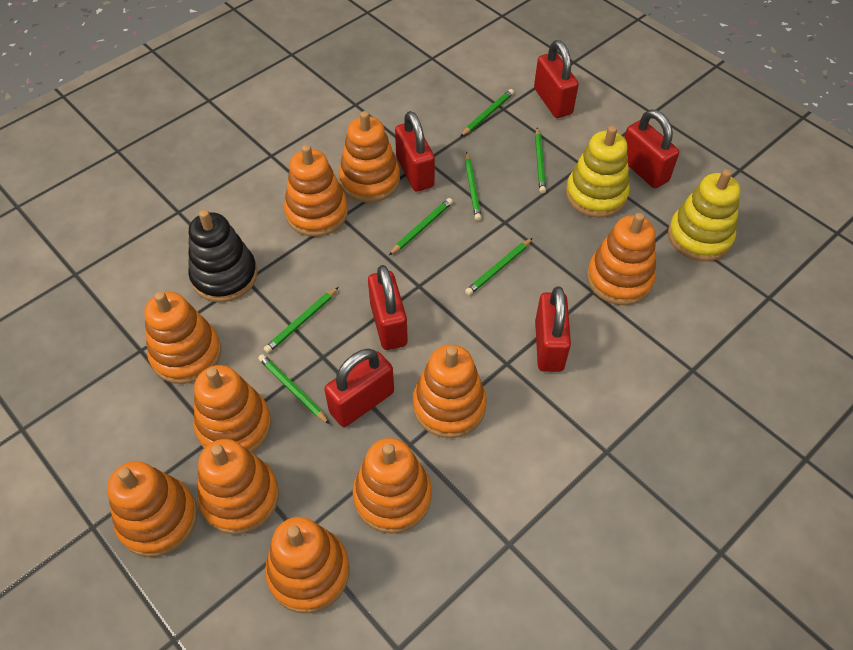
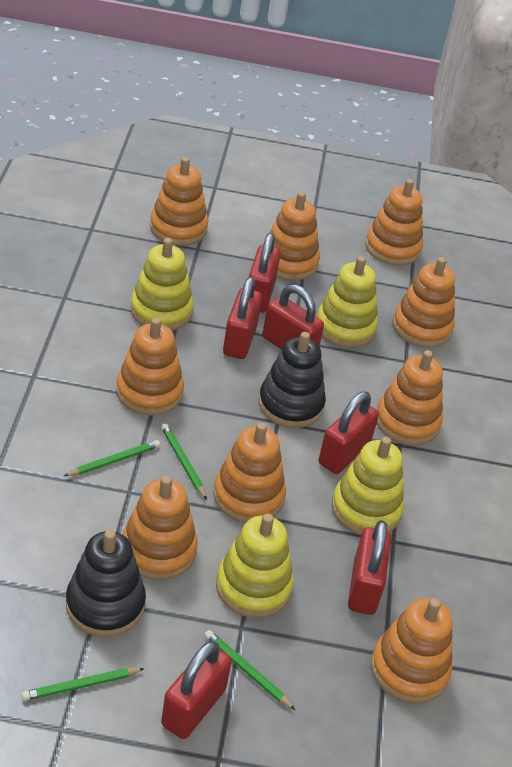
black stacking toy: 1 -> 2
green pencil: 7 -> 4
orange stacking toy: 10 -> 9
yellow stacking toy: 2 -> 4

